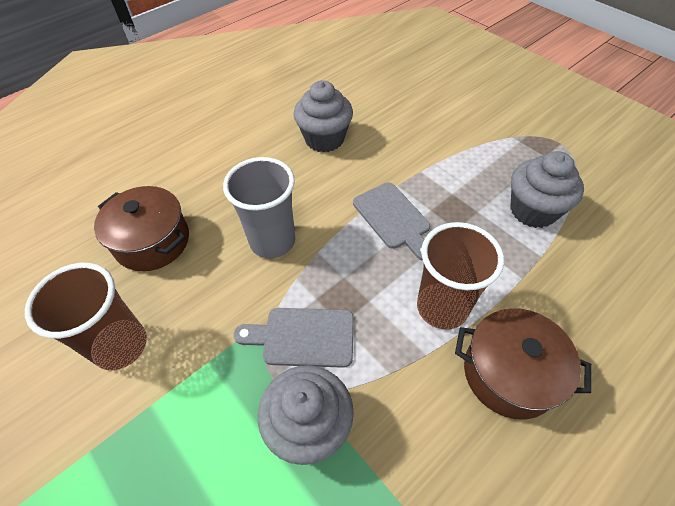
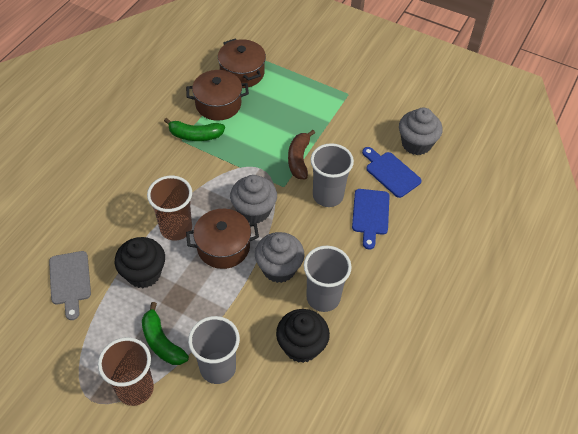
black cupcake: 0 -> 2
blue cutting board: 0 -> 2
brown banana: 0 -> 1
brown pot: 2 -> 3
green banana: 0 -> 2
grey cup: 1 -> 3
grey cutting board: 2 -> 1

